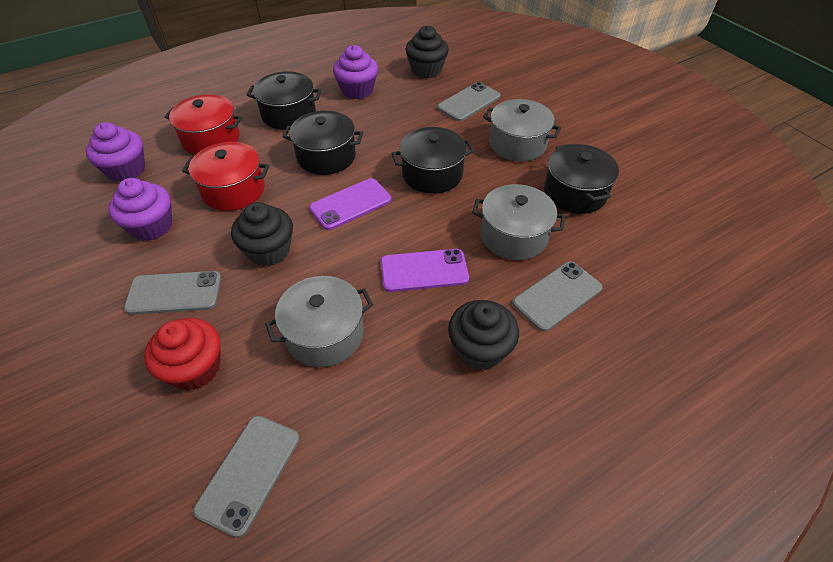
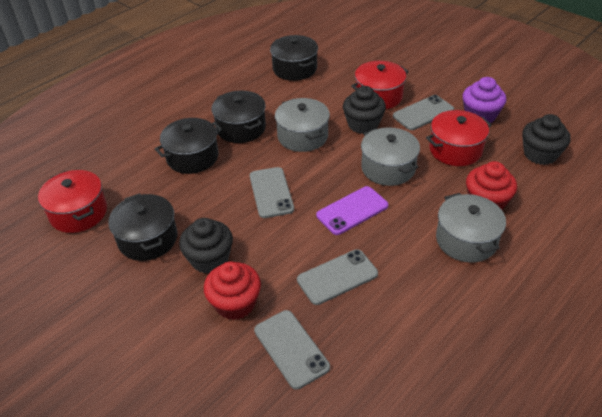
purple cupcake: 3 -> 1
purple phone: 2 -> 1
red cupcake: 1 -> 2
red pot: 2 -> 3

